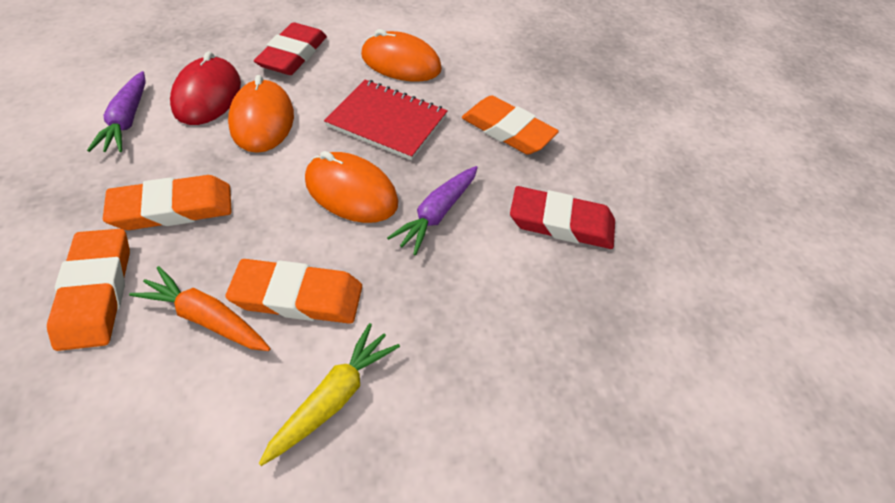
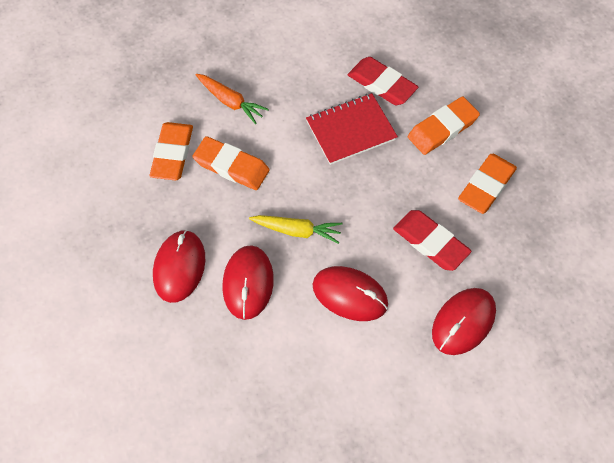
orange mouse: 3 -> 0
purple carrot: 2 -> 0
red mouse: 1 -> 4

